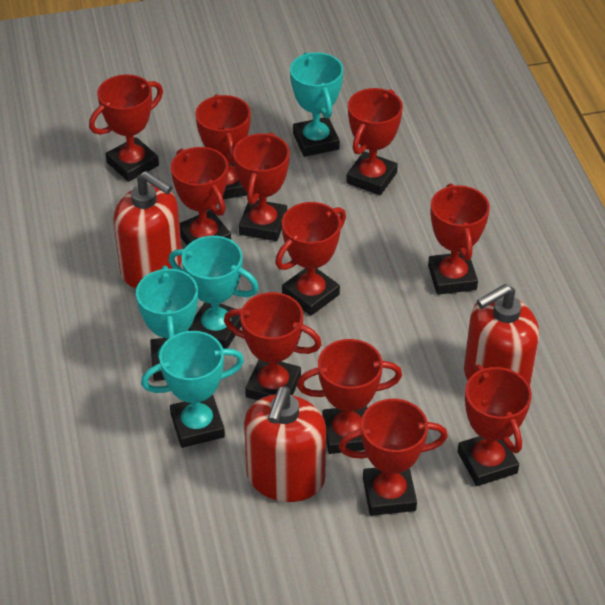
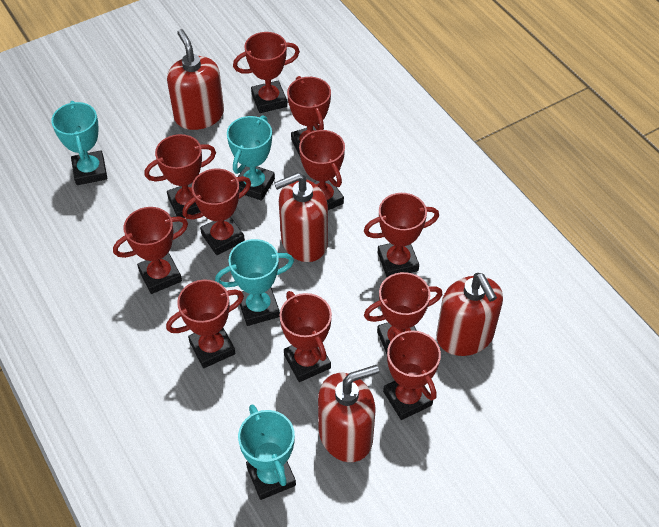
red soap dispenser: 3 -> 4

